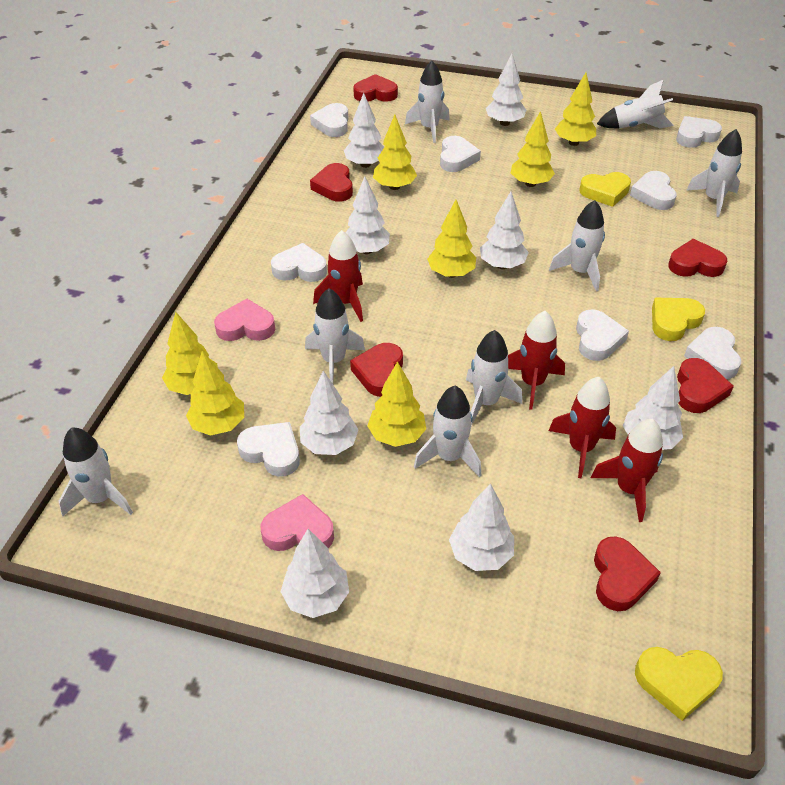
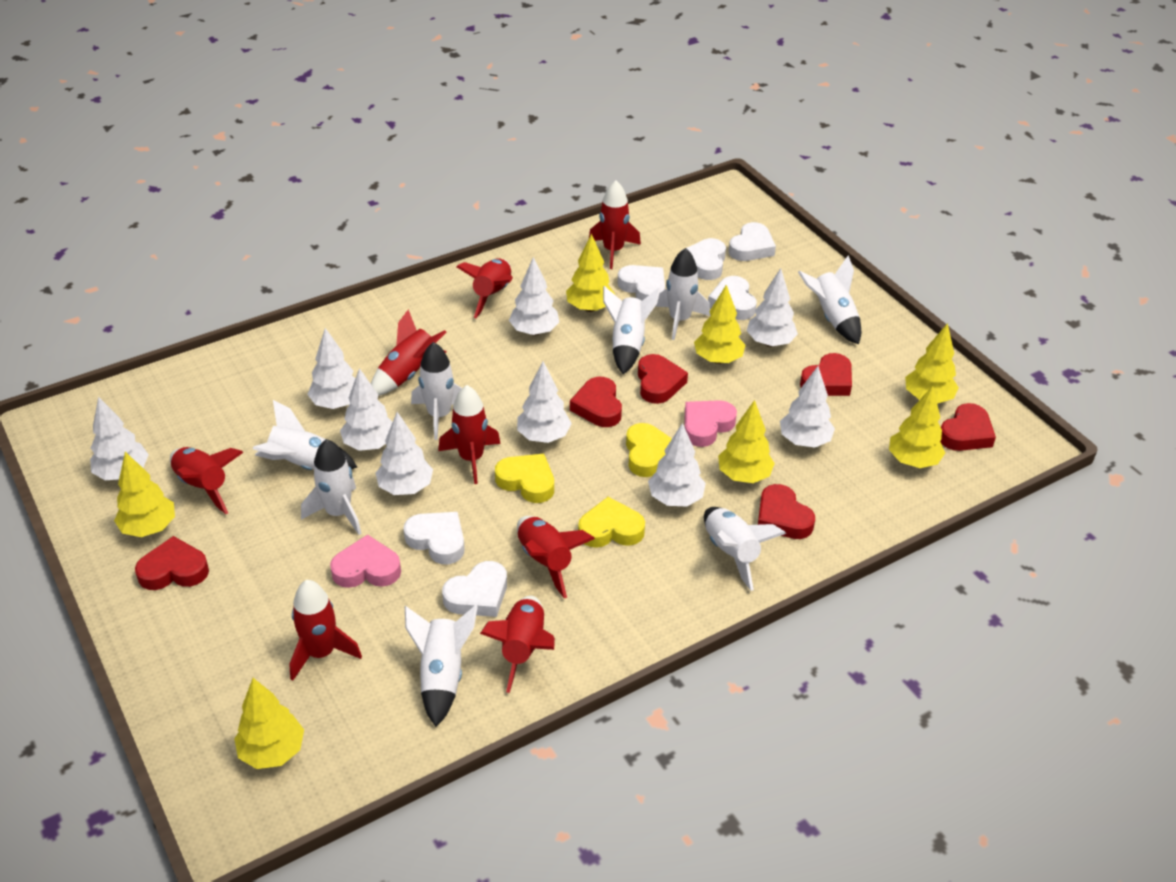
red rocket: 4 -> 8
white heart: 8 -> 6
white tree: 8 -> 9

